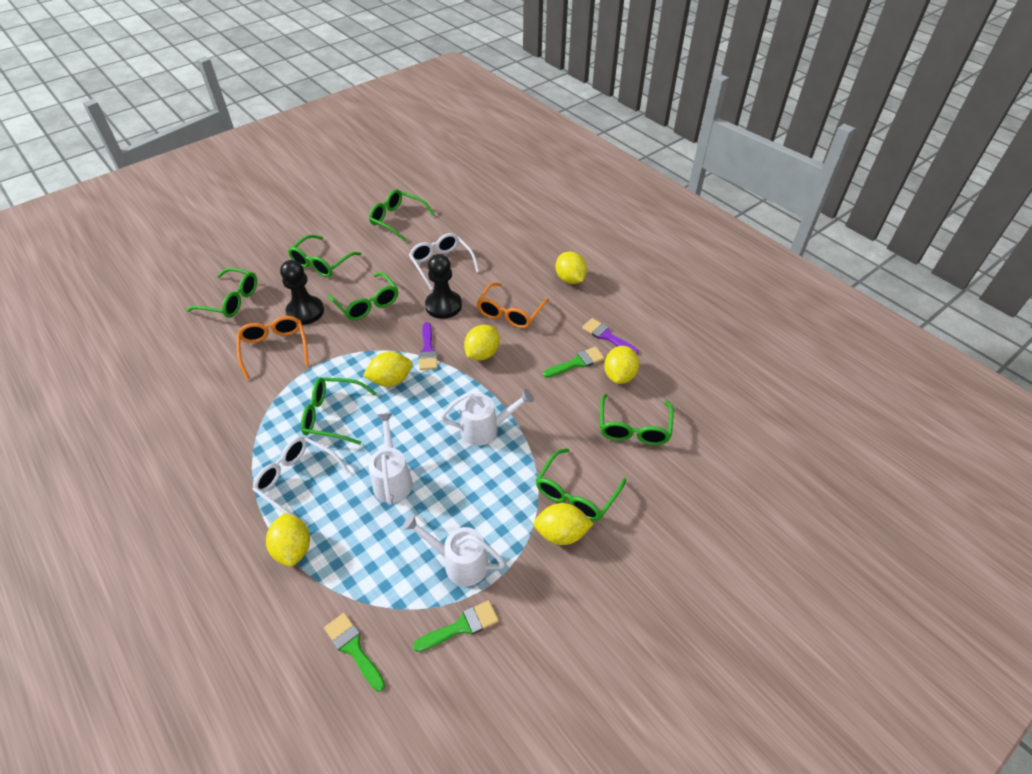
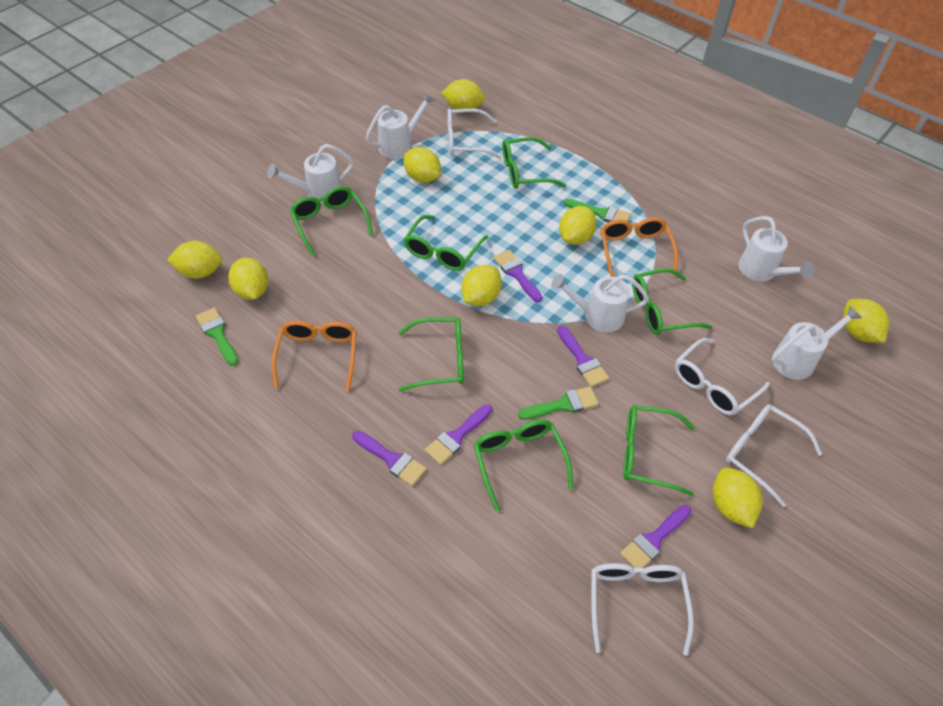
black pawn: 2 -> 0
purple brush: 2 -> 5
white glasses: 2 -> 4
white watering can: 3 -> 5
yellow lemon: 6 -> 8

